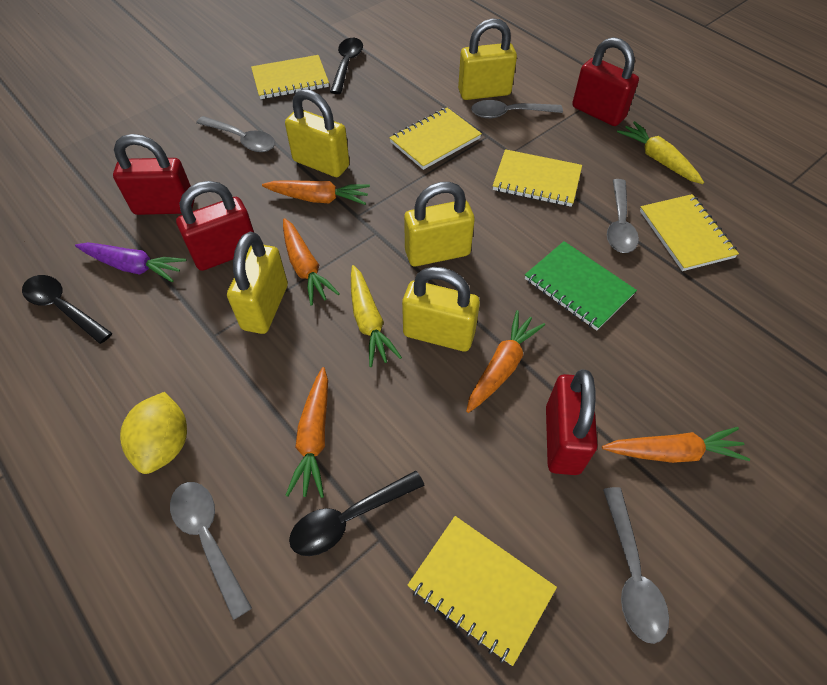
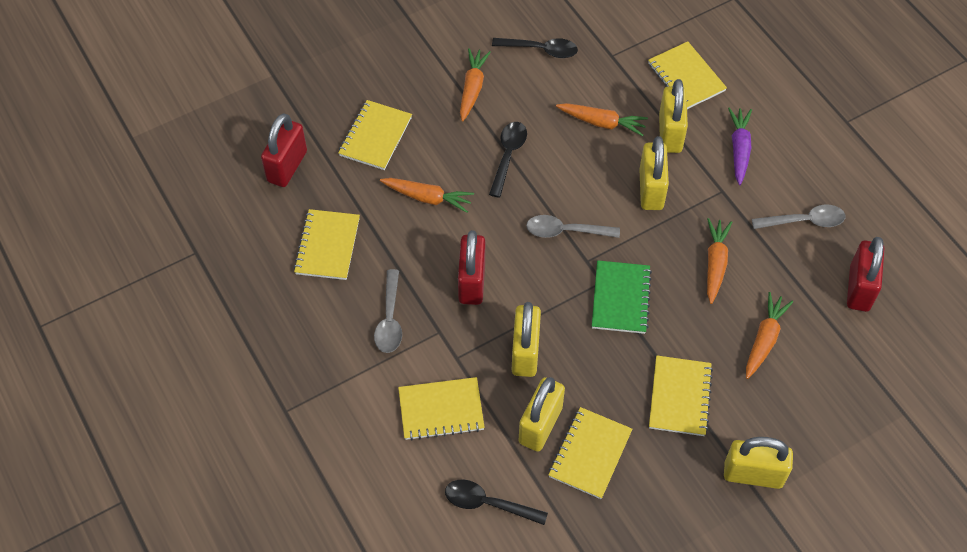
grey spoon: 5 -> 3
red padlock: 4 -> 3
yellow carrot: 2 -> 0
yellow lemon: 1 -> 0
yellow notebook: 5 -> 6

